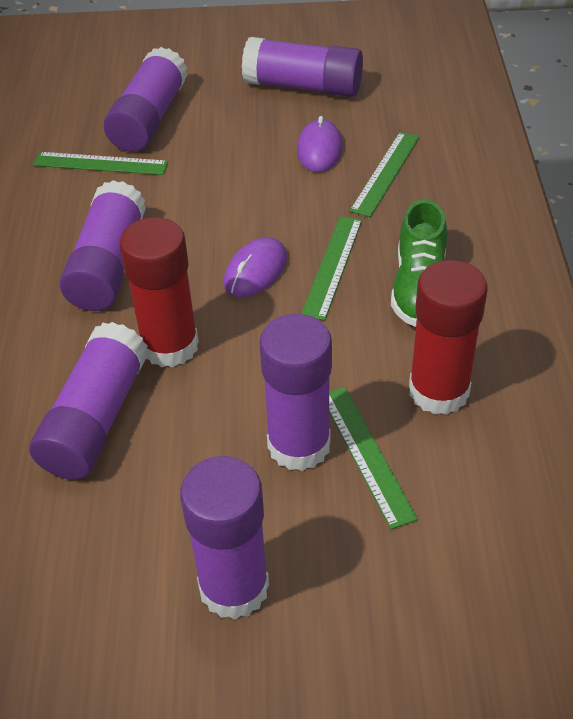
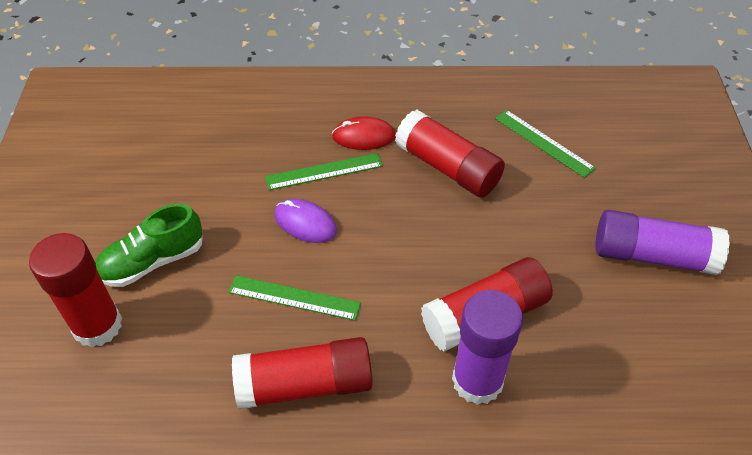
green ruler: 4 -> 3
purple glue stick: 6 -> 2
purple mouse: 2 -> 1
red glue stick: 2 -> 4
red mouse: 0 -> 1

